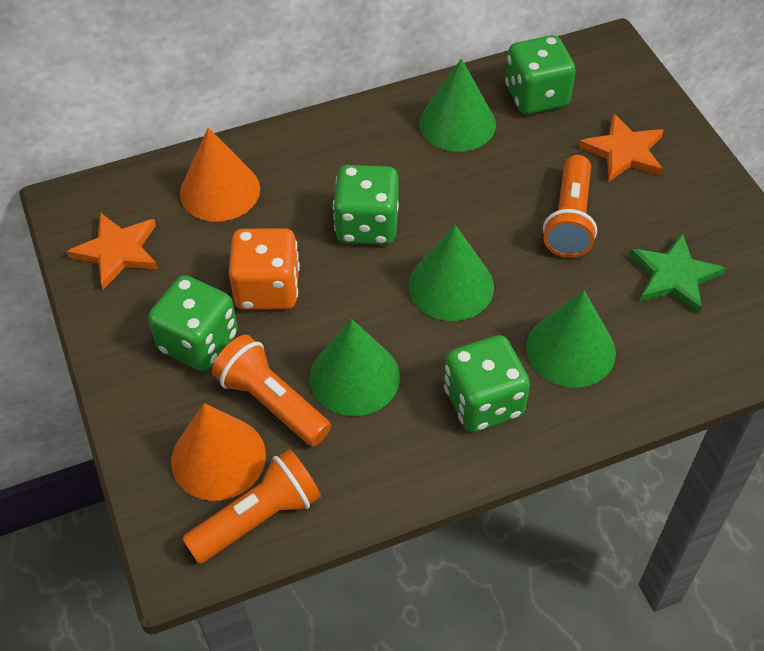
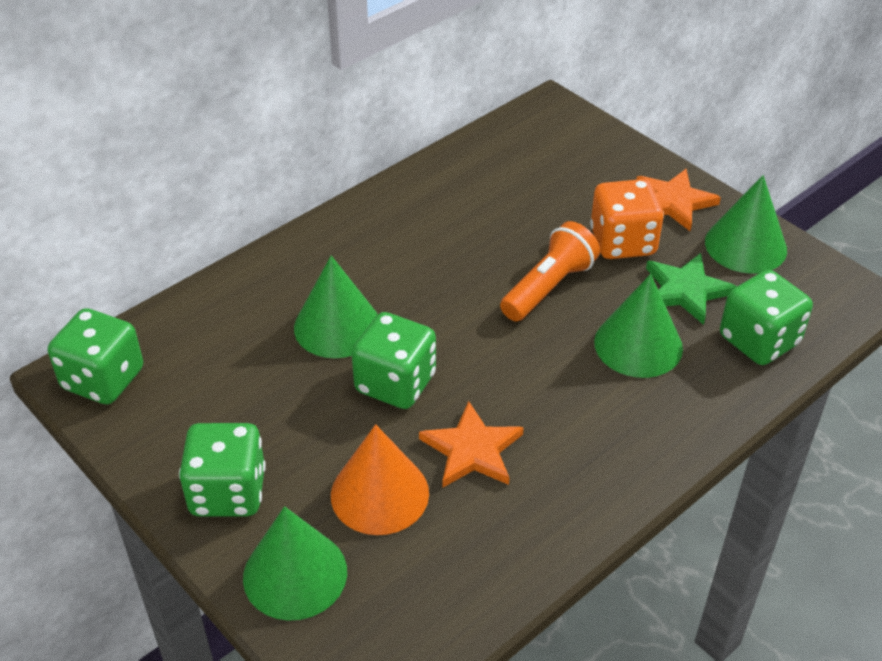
orange cone: 2 -> 1
orange flashlight: 3 -> 1

